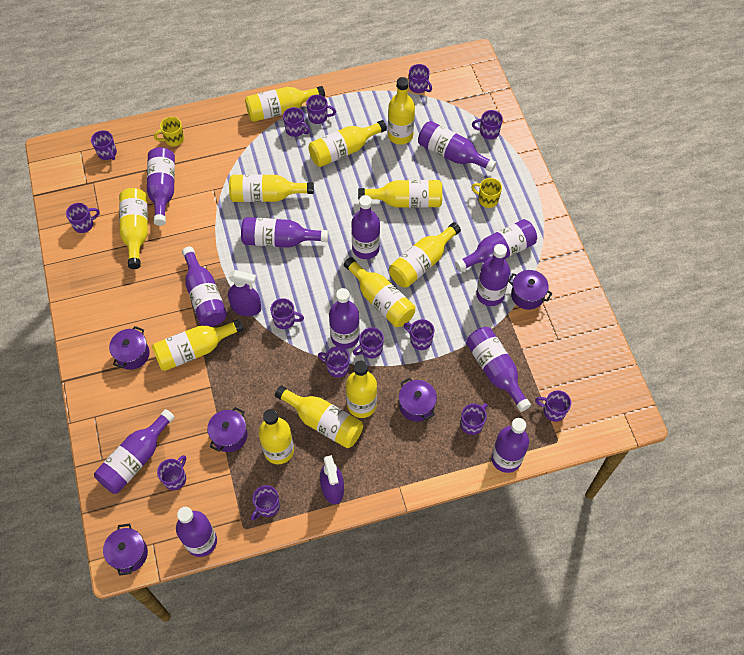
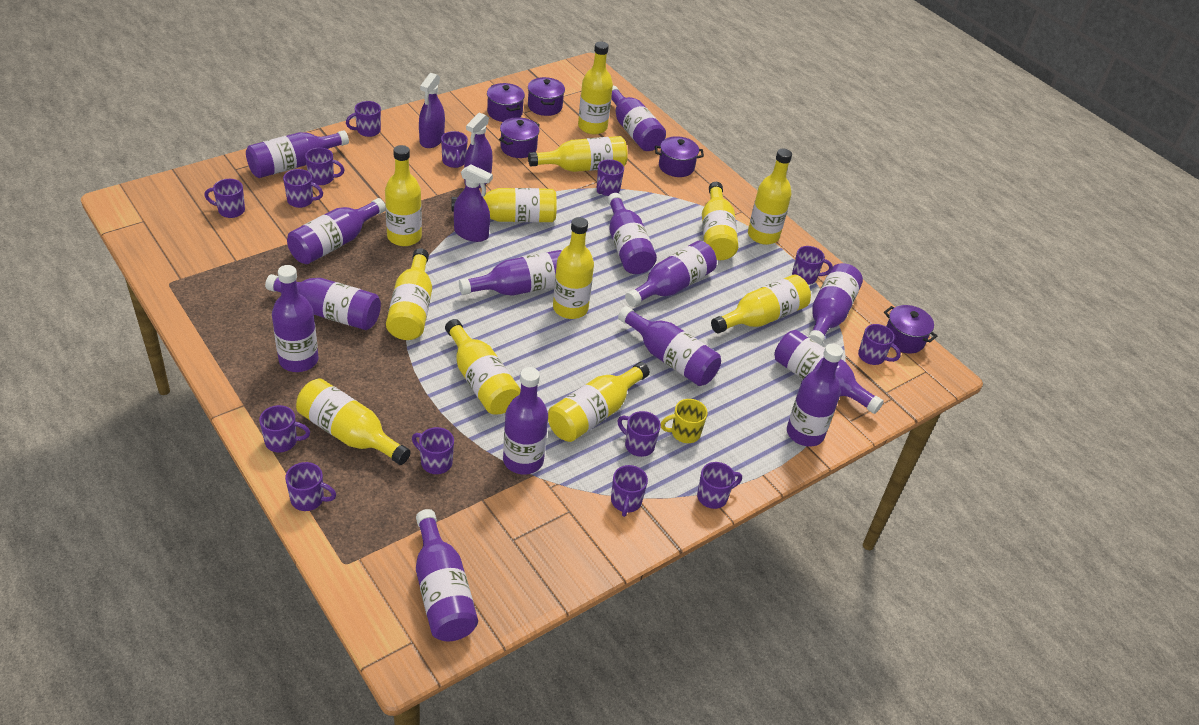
purple bottle: 12 -> 14
purple spray bottle: 2 -> 3
yellow mug: 2 -> 1

